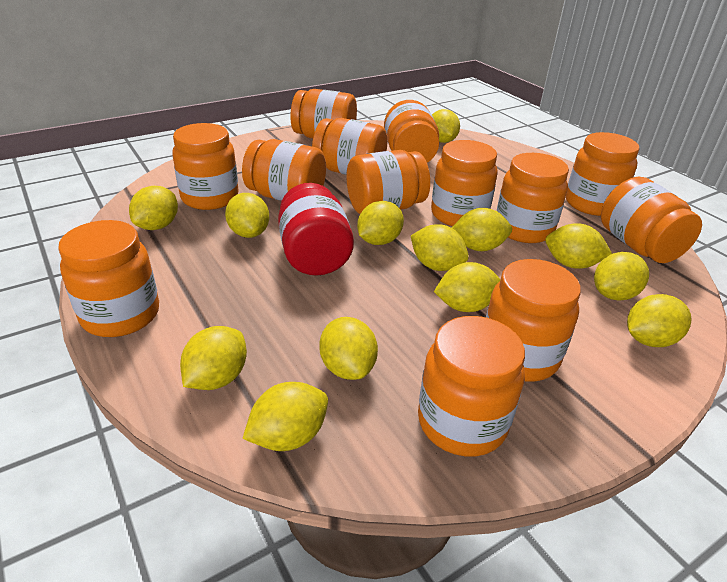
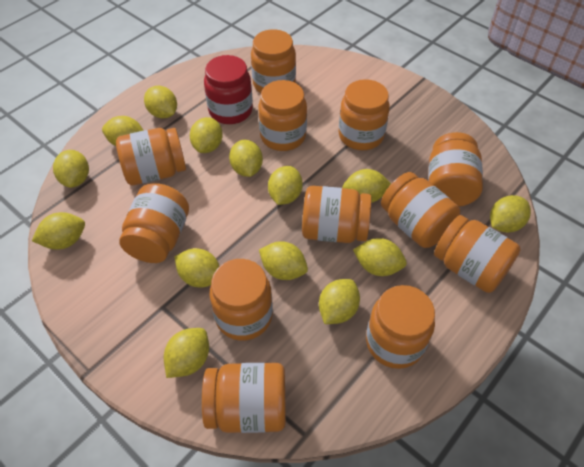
orange jar: 13 -> 12
yellow lemon: 13 -> 14

